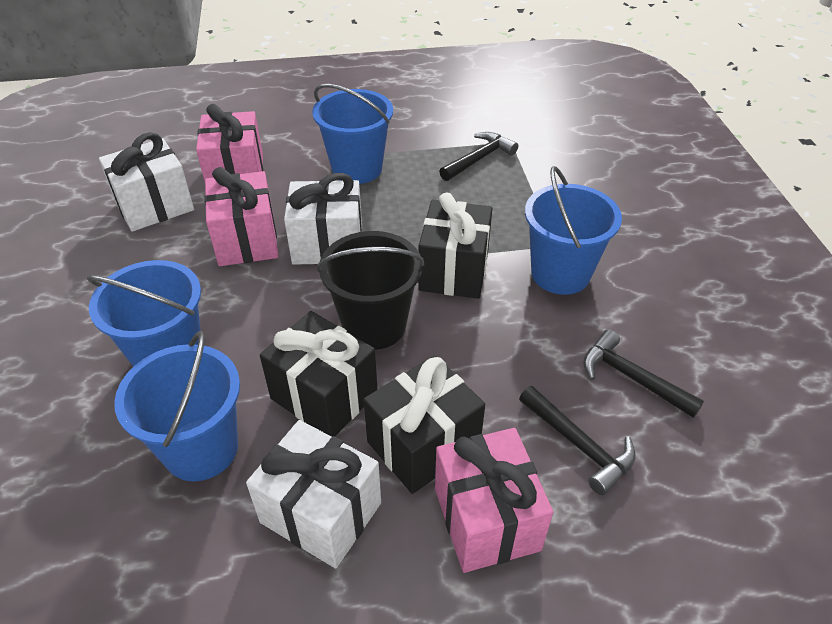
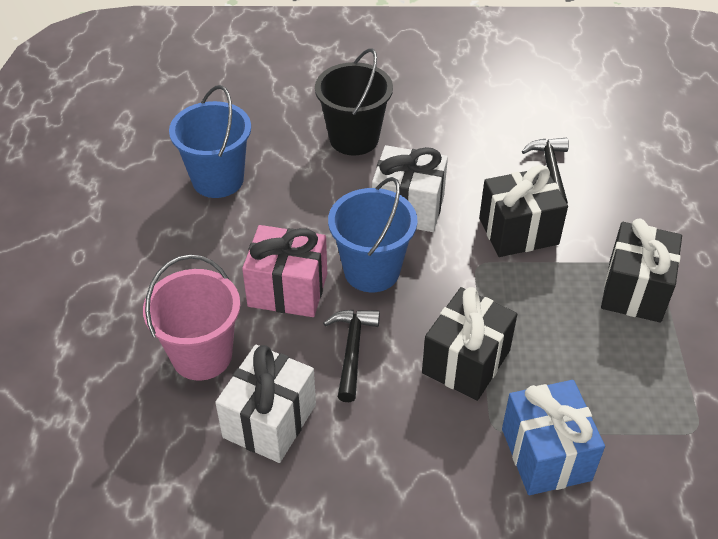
black hammer: 3 -> 2
blue bucket: 4 -> 2
blue gift: 0 -> 1
pink bucket: 0 -> 1
pink gift: 3 -> 1
white gift: 3 -> 2

